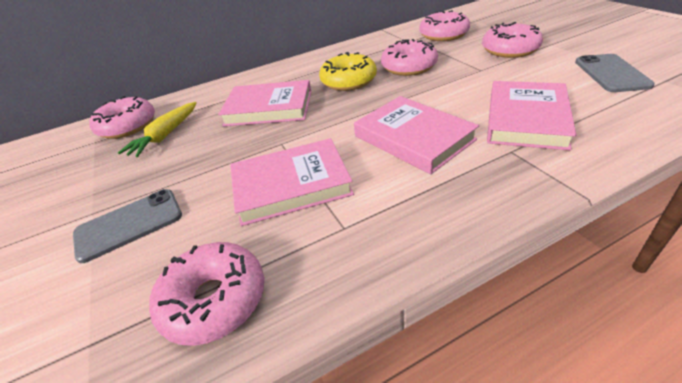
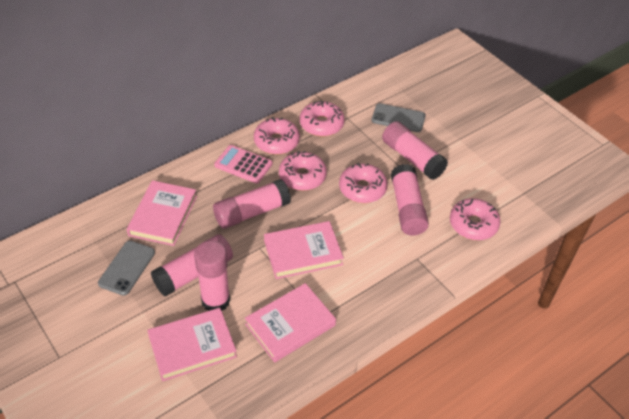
pink calculator: 0 -> 1
pink glue stick: 0 -> 5
yellow carrot: 1 -> 0
yellow donut: 1 -> 0

